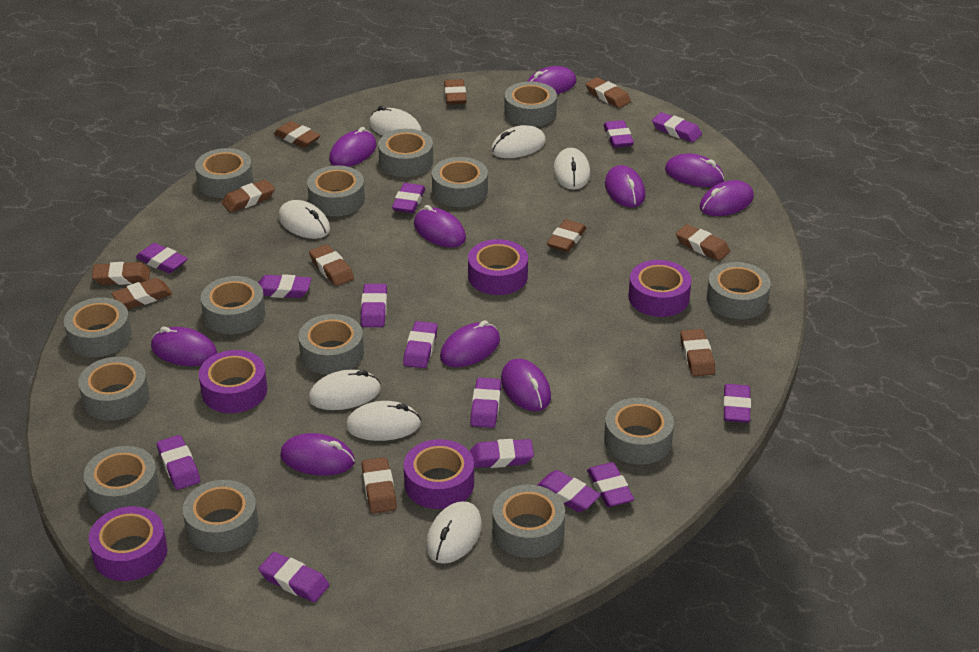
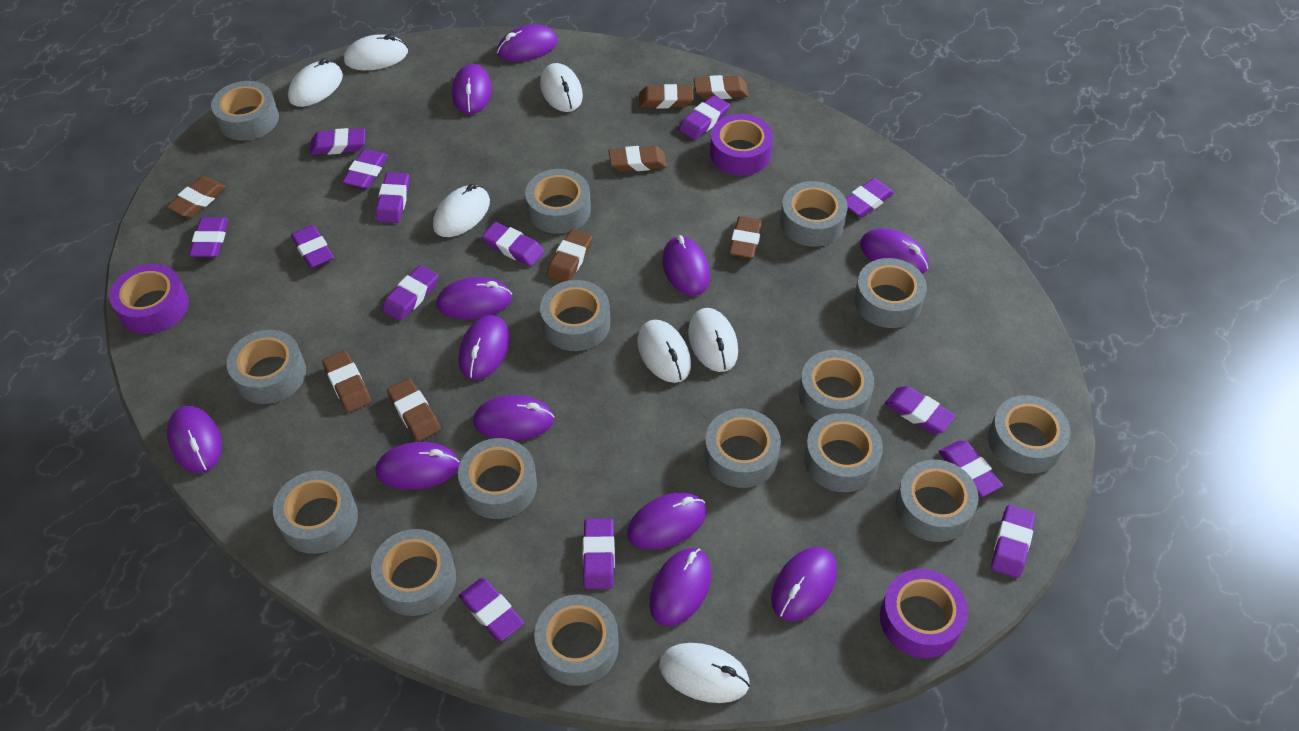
brown eraser: 11 -> 8
grey tape: 14 -> 15
purple mouse: 10 -> 12
purple tape: 5 -> 3

